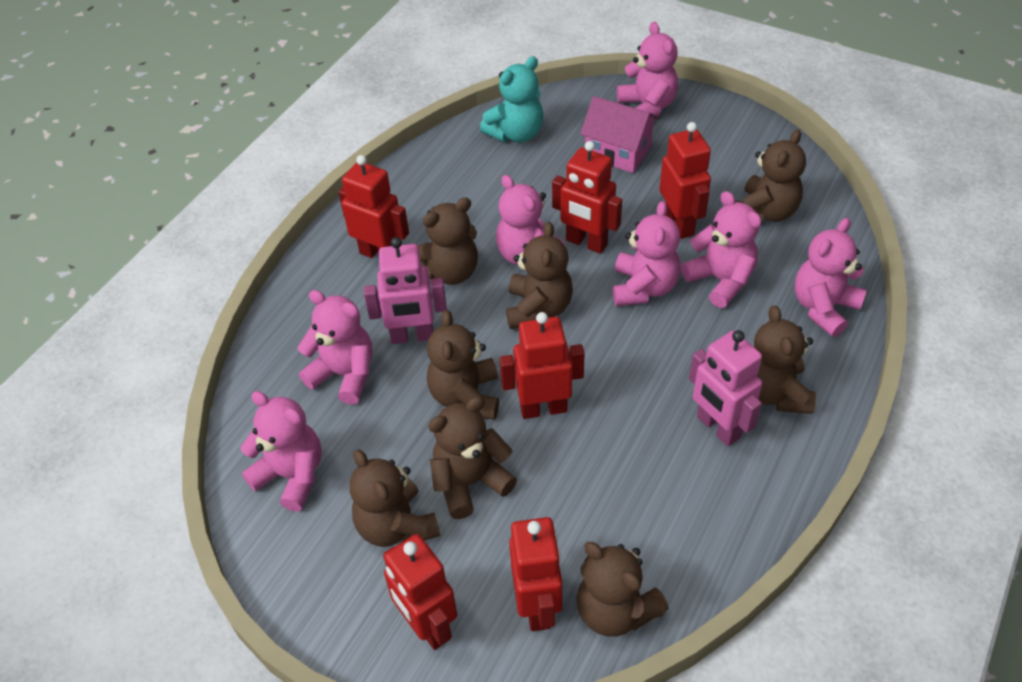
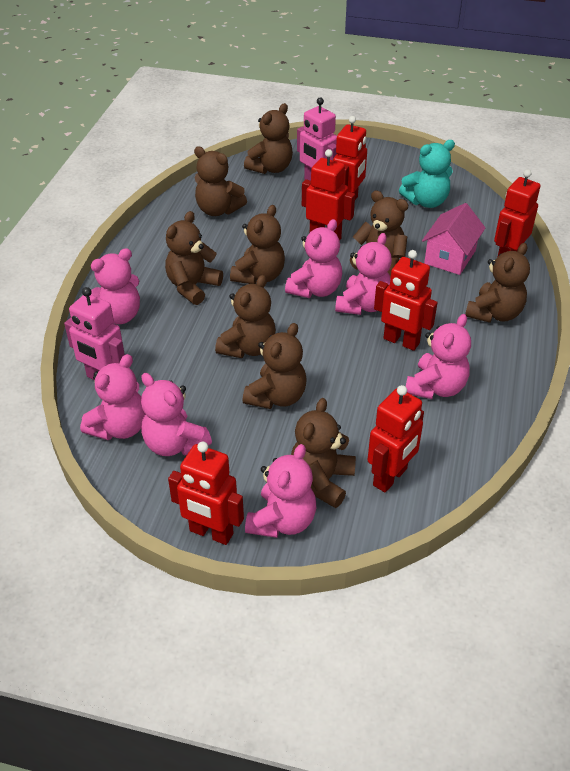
brown teddy bear: 8 -> 9

